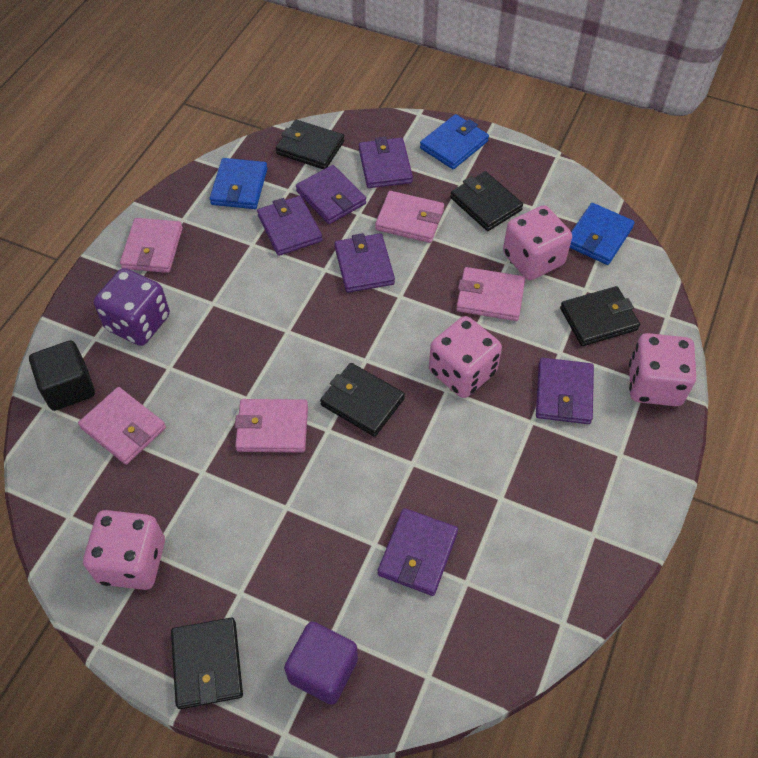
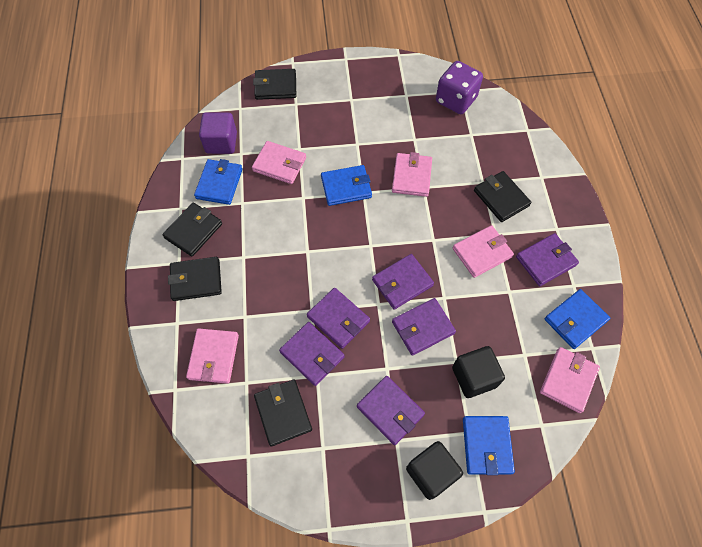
black cube: 1 -> 2
blue wallet: 3 -> 4
pink dice: 4 -> 0

